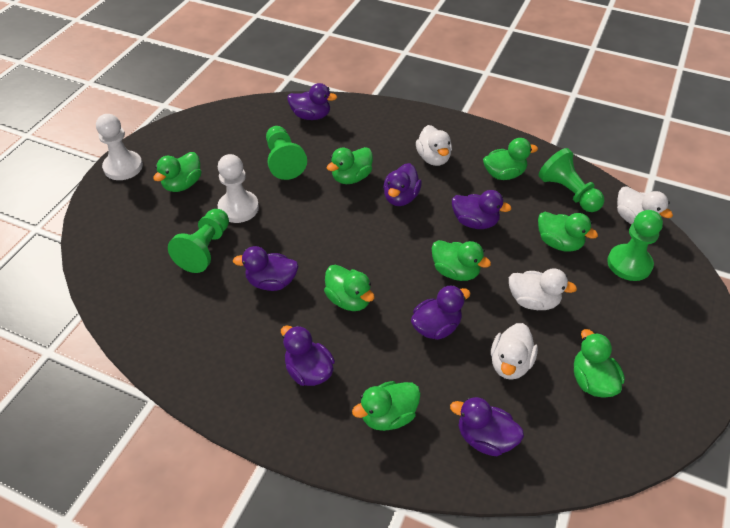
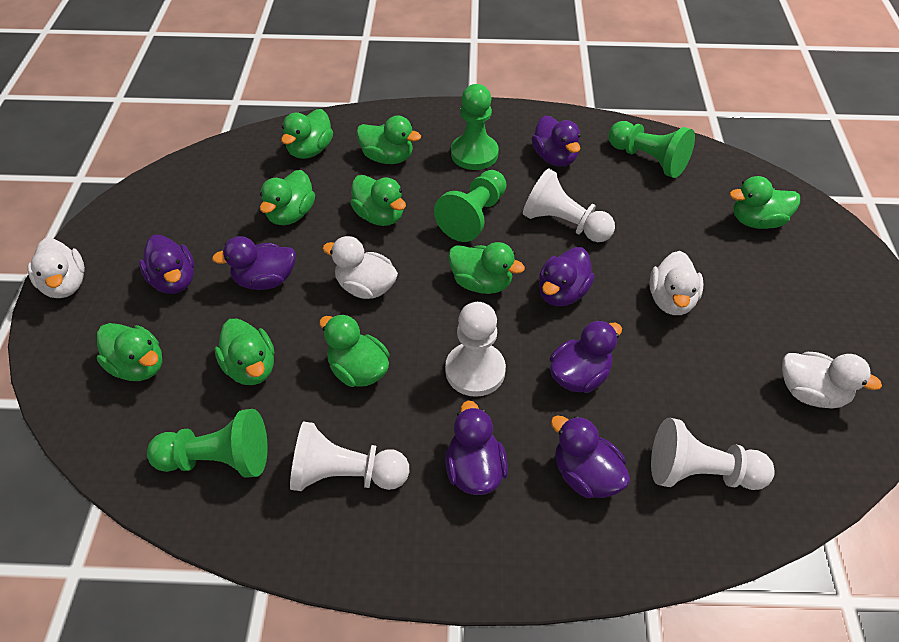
green duck: 8 -> 9
white pawn: 2 -> 4

